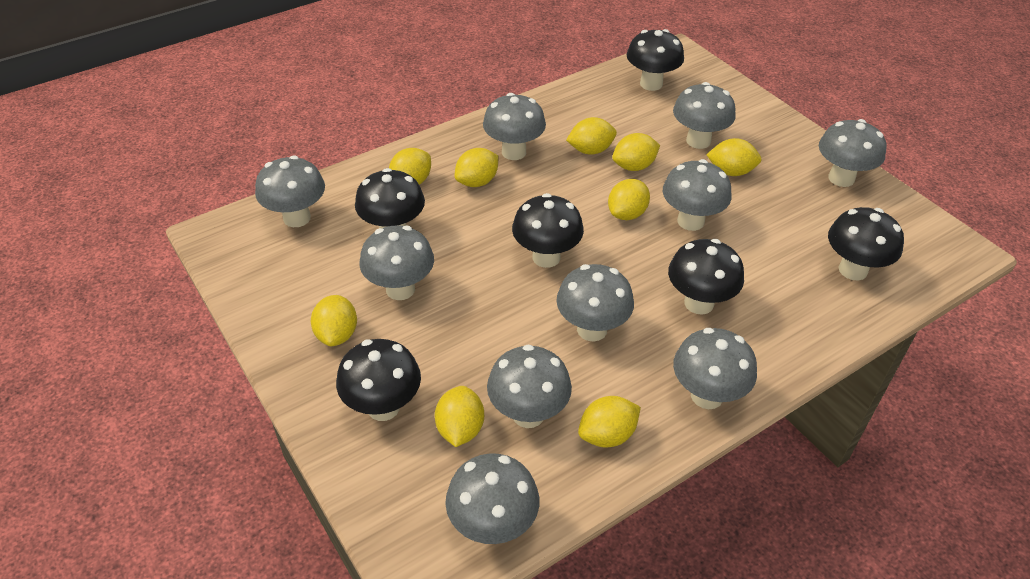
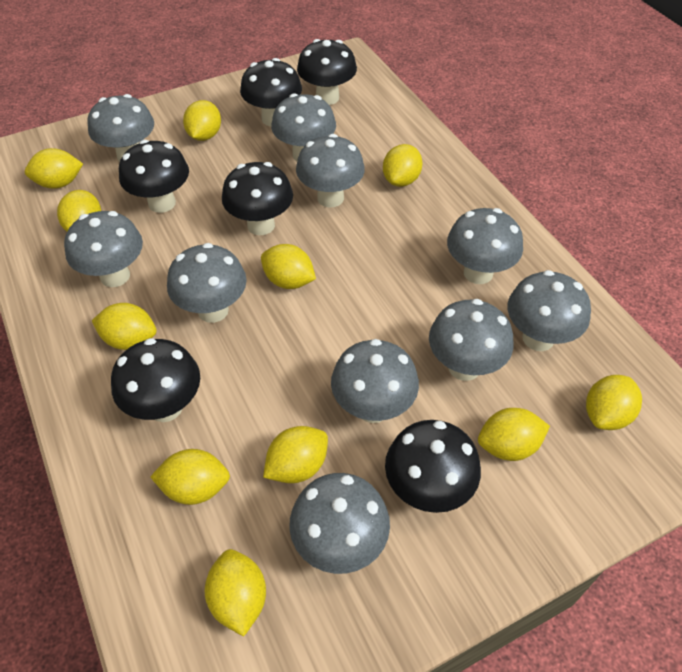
yellow lemon: 9 -> 11

